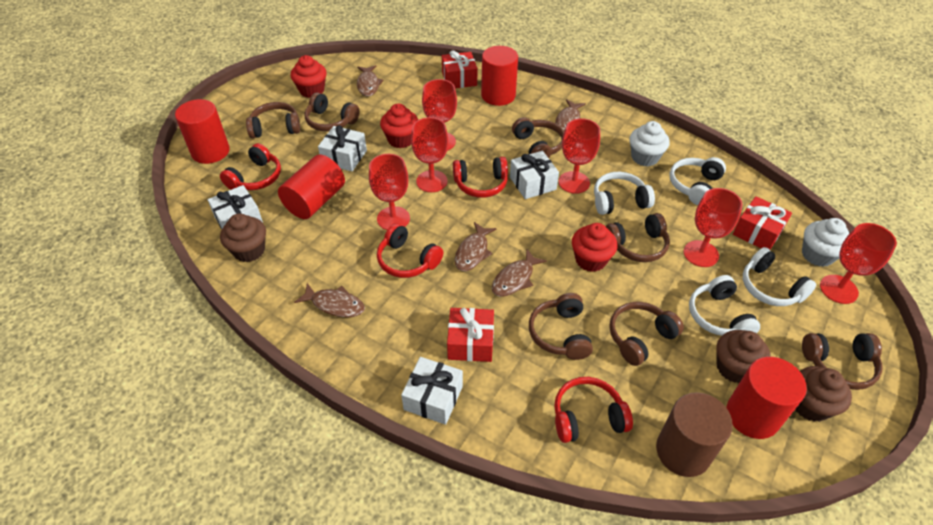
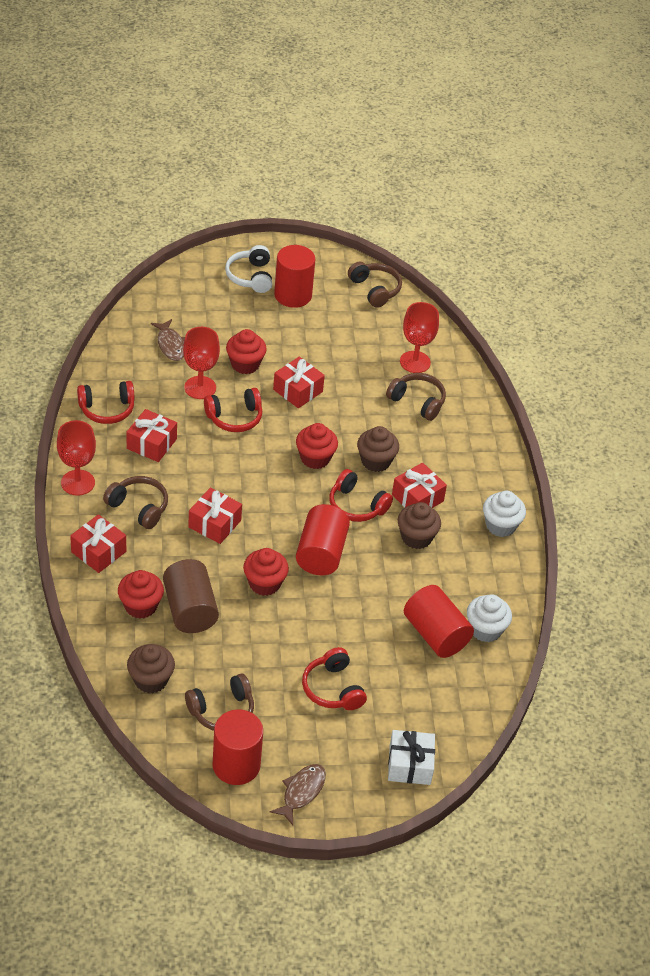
brown fish: 5 -> 2
brown headphones: 7 -> 4
red cupcake: 3 -> 4
red gift: 3 -> 5
red goblet: 6 -> 3
white gift: 4 -> 1
white headphones: 4 -> 1

